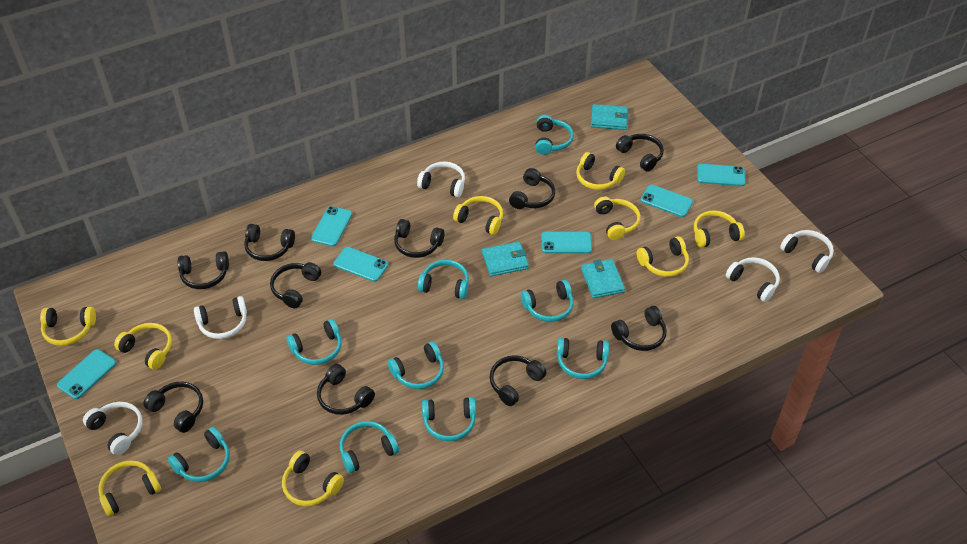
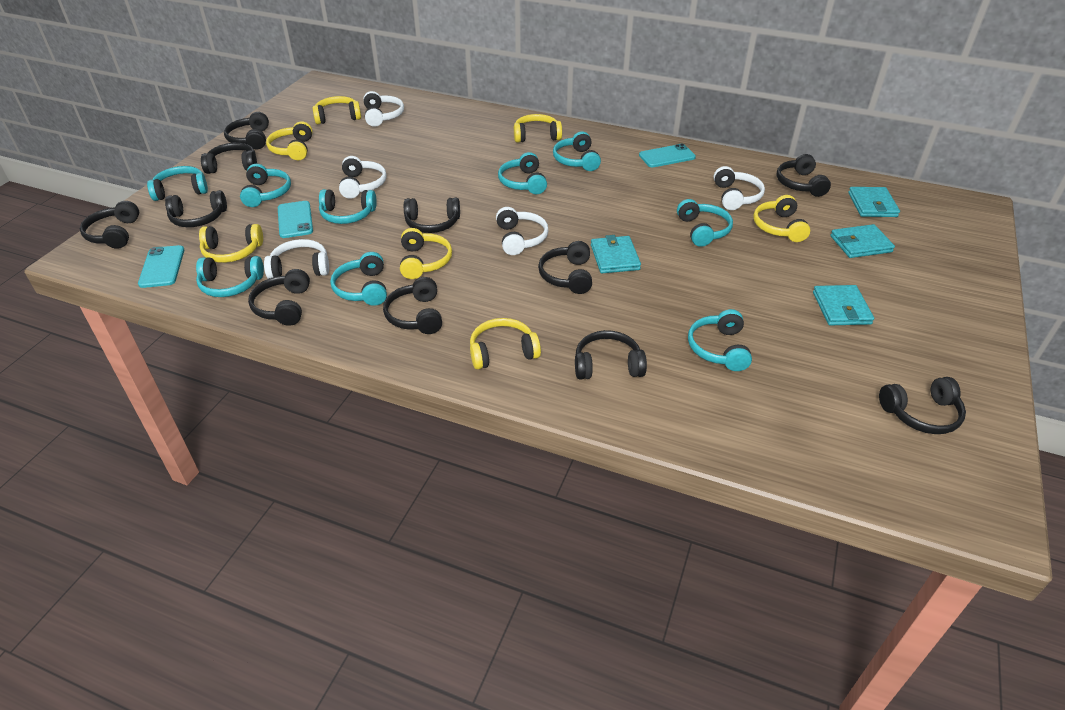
black headphones: 10 -> 11
turquoise phone: 6 -> 3
turquoise wallet: 3 -> 4
yellow headphones: 9 -> 7

